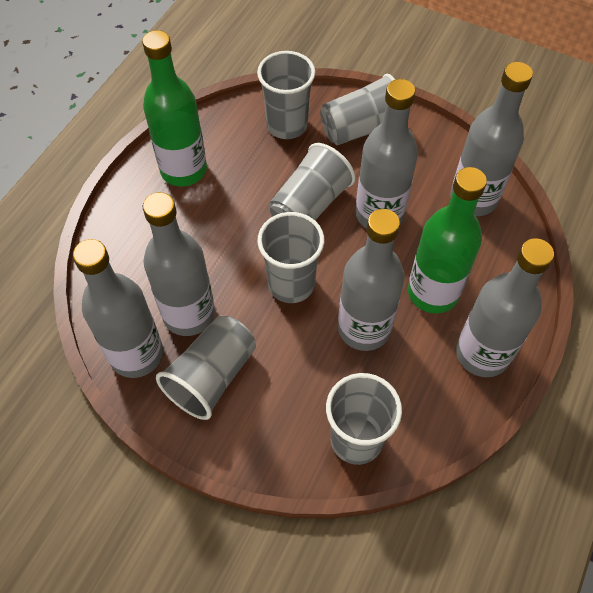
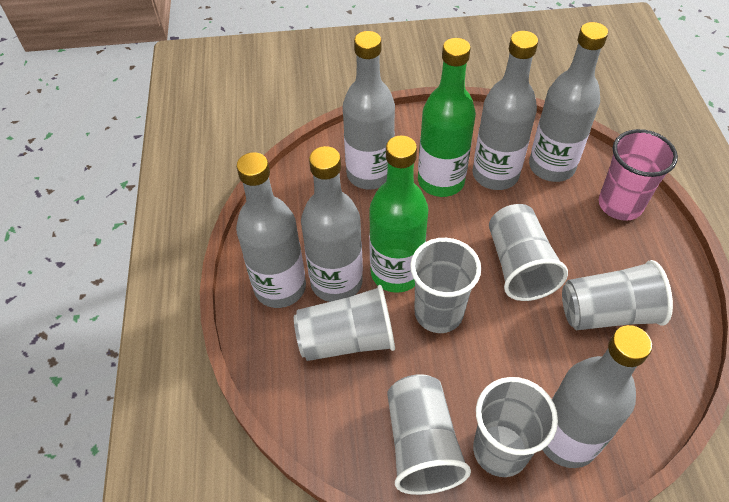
pink cup: 0 -> 1

